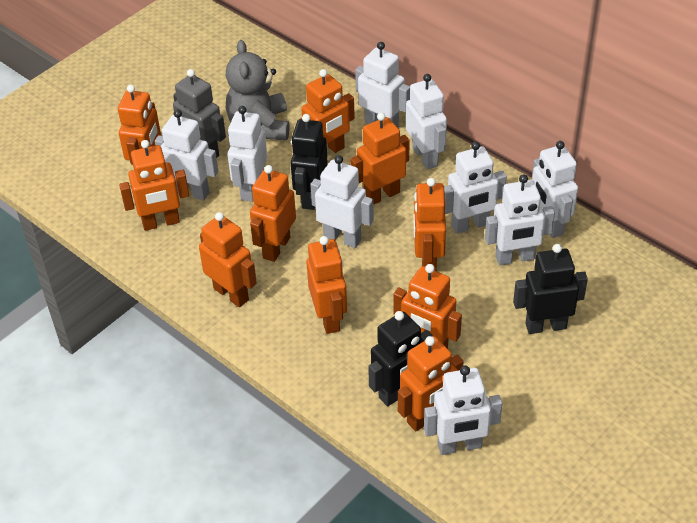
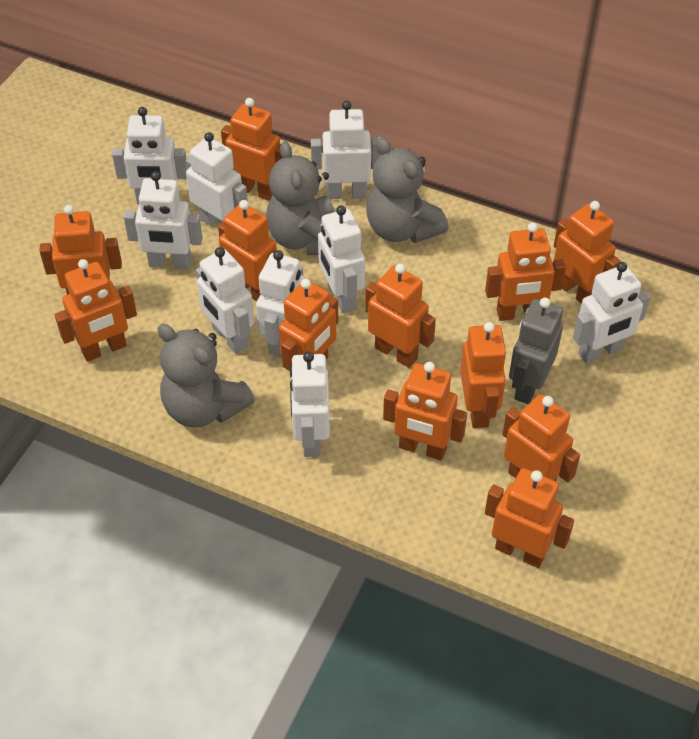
black robot: 3 -> 0
grey teddy bear: 1 -> 3
orange robot: 10 -> 12

